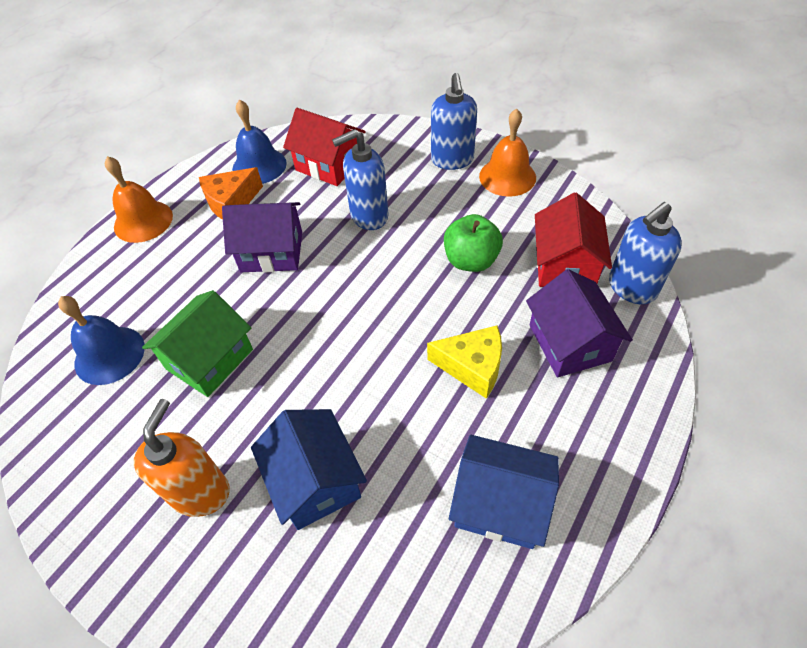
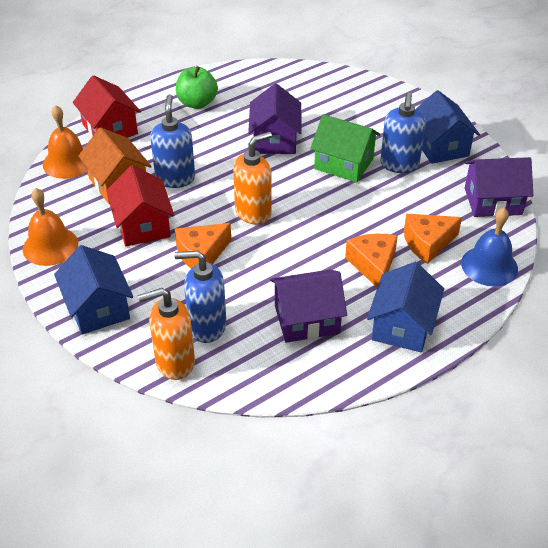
blue bell: 2 -> 1
blue house: 2 -> 3
orange cheese: 1 -> 3
orange house: 0 -> 1
orange soap dispenser: 1 -> 2
purple house: 2 -> 3
yellow cheese: 1 -> 0

